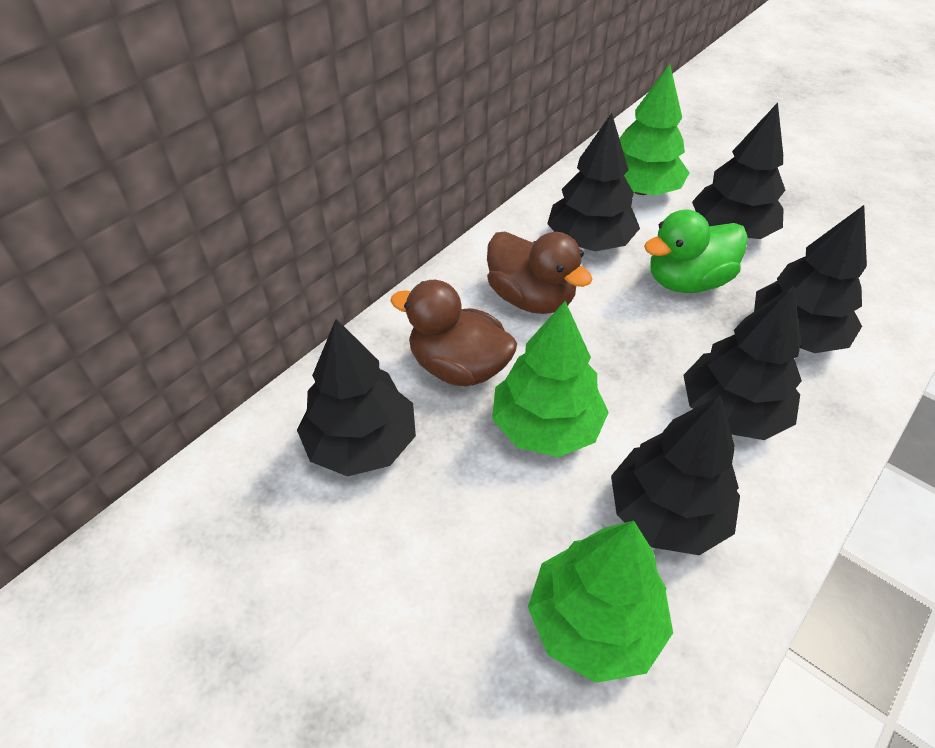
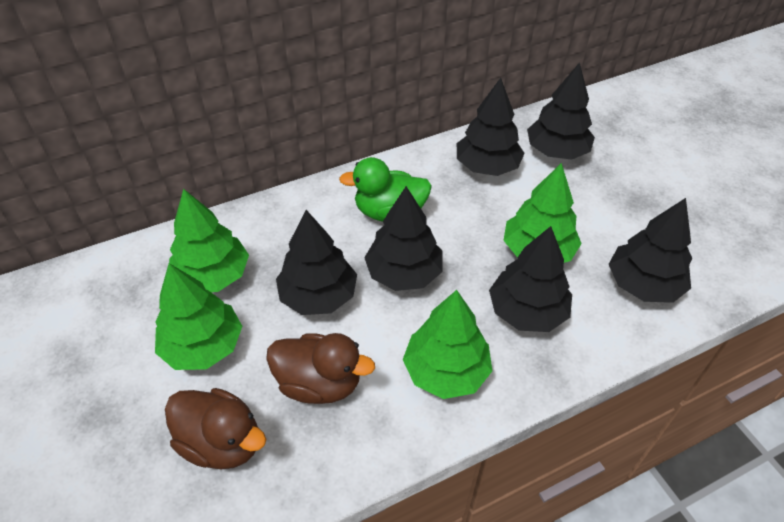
green tree: 3 -> 4

